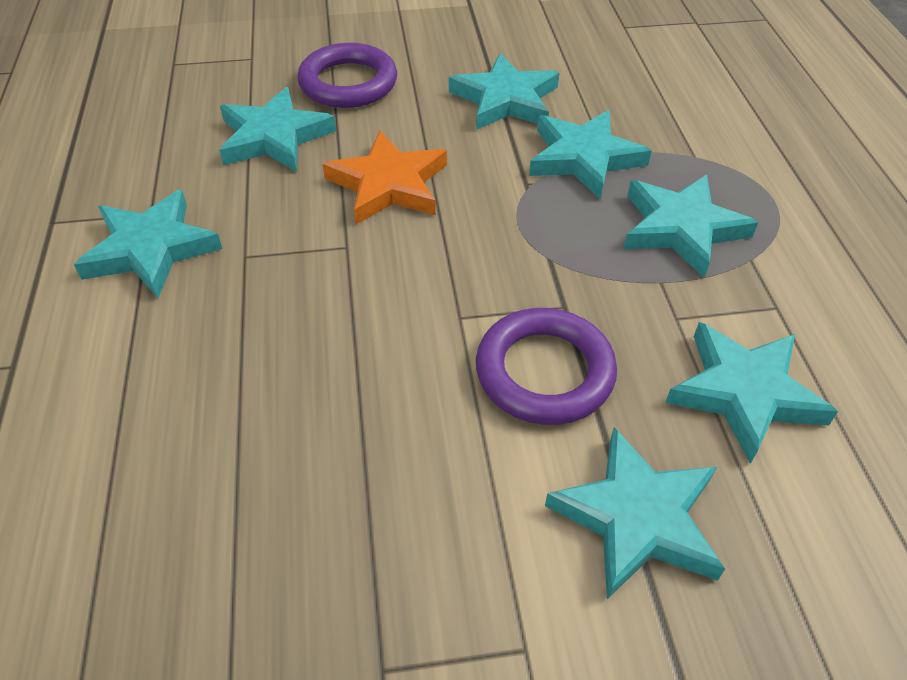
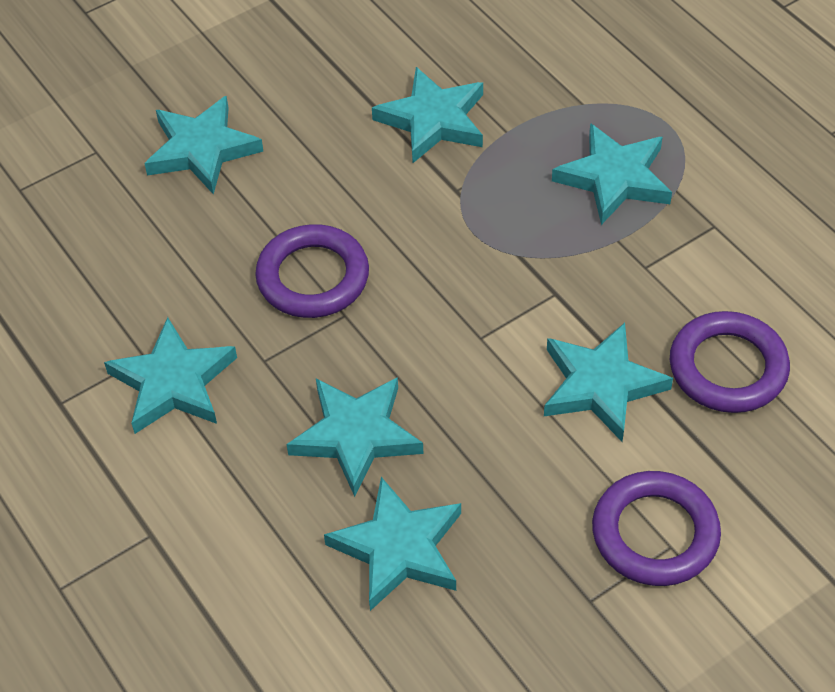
orange star: 1 -> 0
purple ring: 2 -> 3

